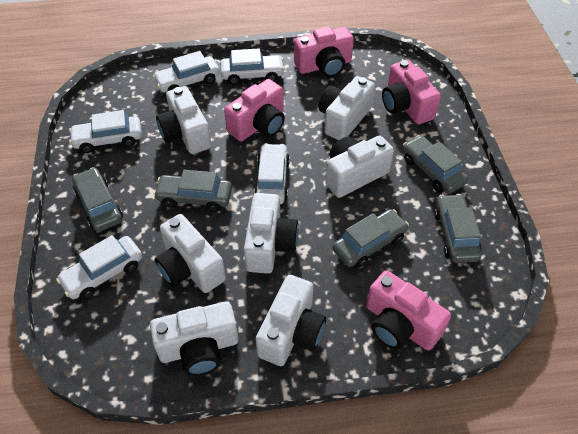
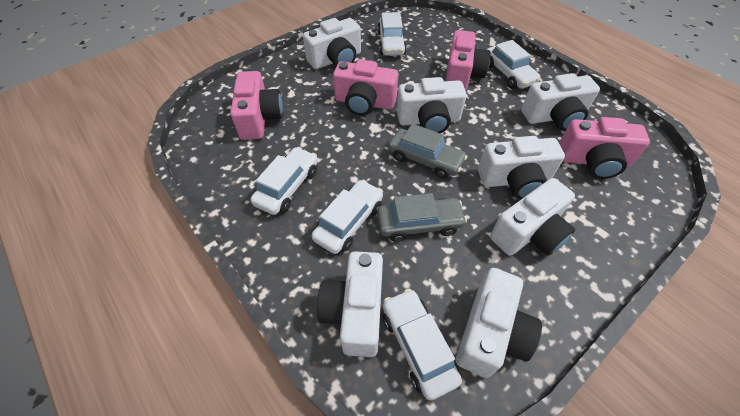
grey car: 5 -> 2

